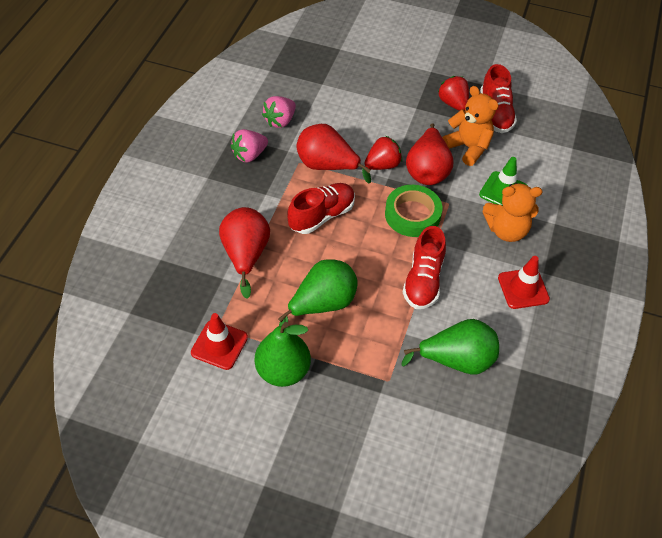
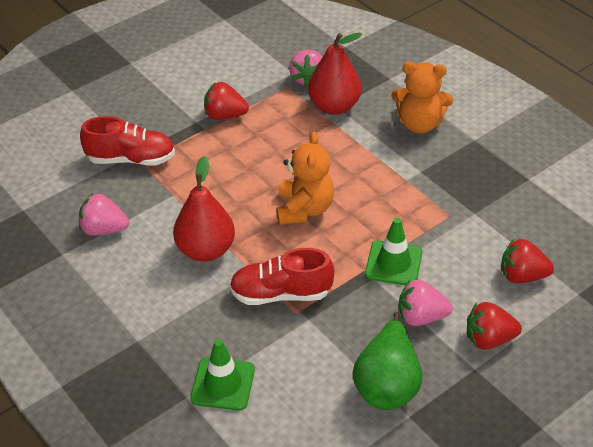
green pear: 3 -> 1
green tape: 1 -> 0
green traffic cone: 1 -> 2
pink strawberry: 2 -> 3
red pear: 3 -> 2
red shoe: 3 -> 2
red strawberry: 2 -> 3
red traffic cone: 2 -> 0

